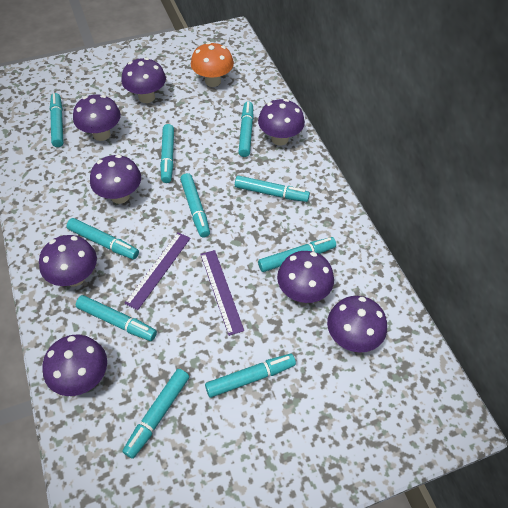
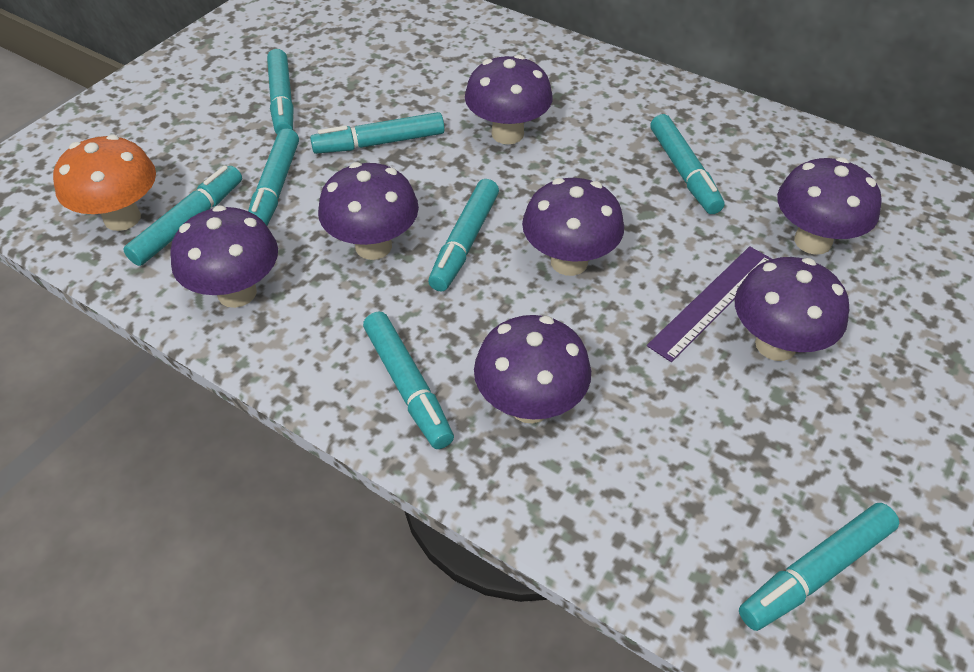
purple mushroom: 8 -> 7
purple ruler: 2 -> 1
turquoise marker: 10 -> 8

